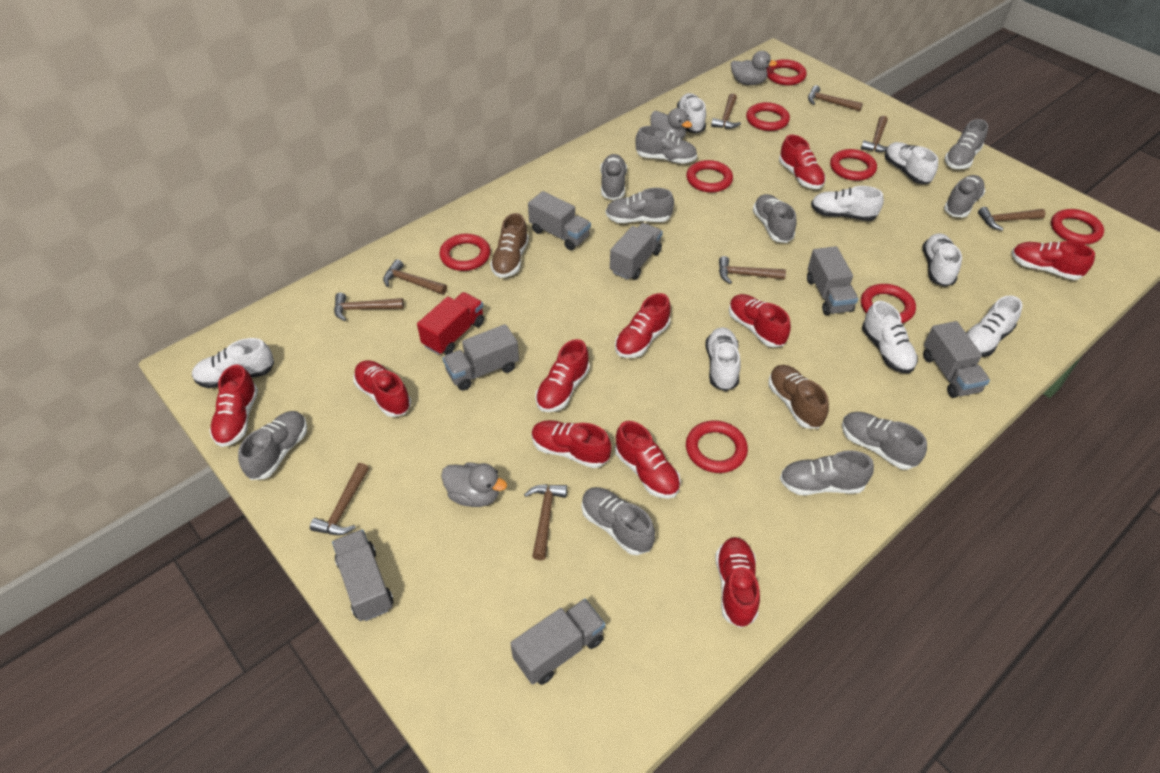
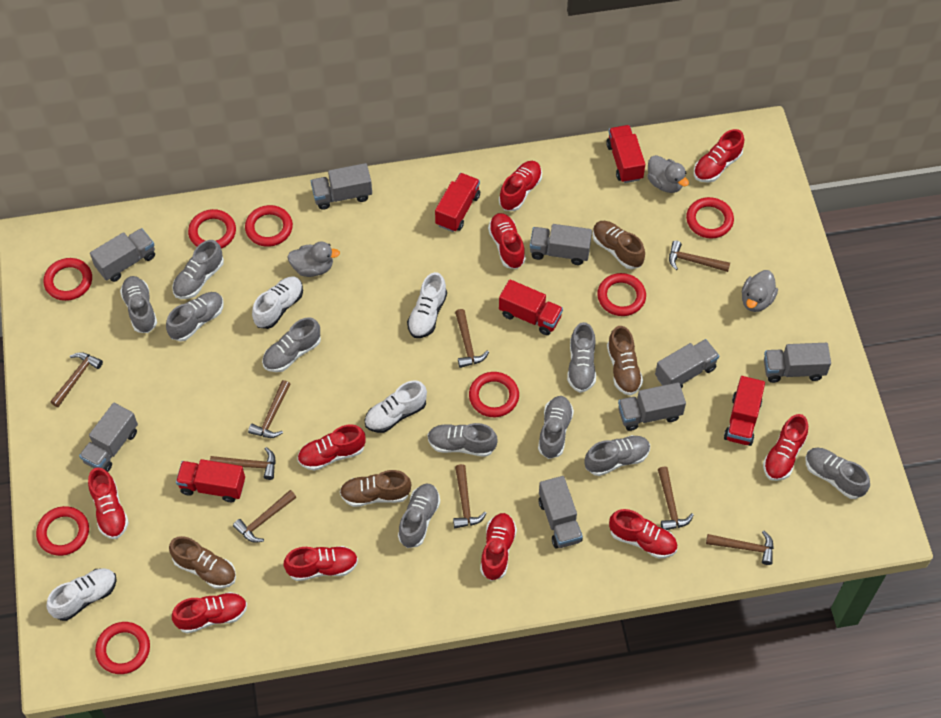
brown shoe: 2 -> 4
grey truck: 7 -> 8
red truck: 1 -> 5
white shoe: 8 -> 4

